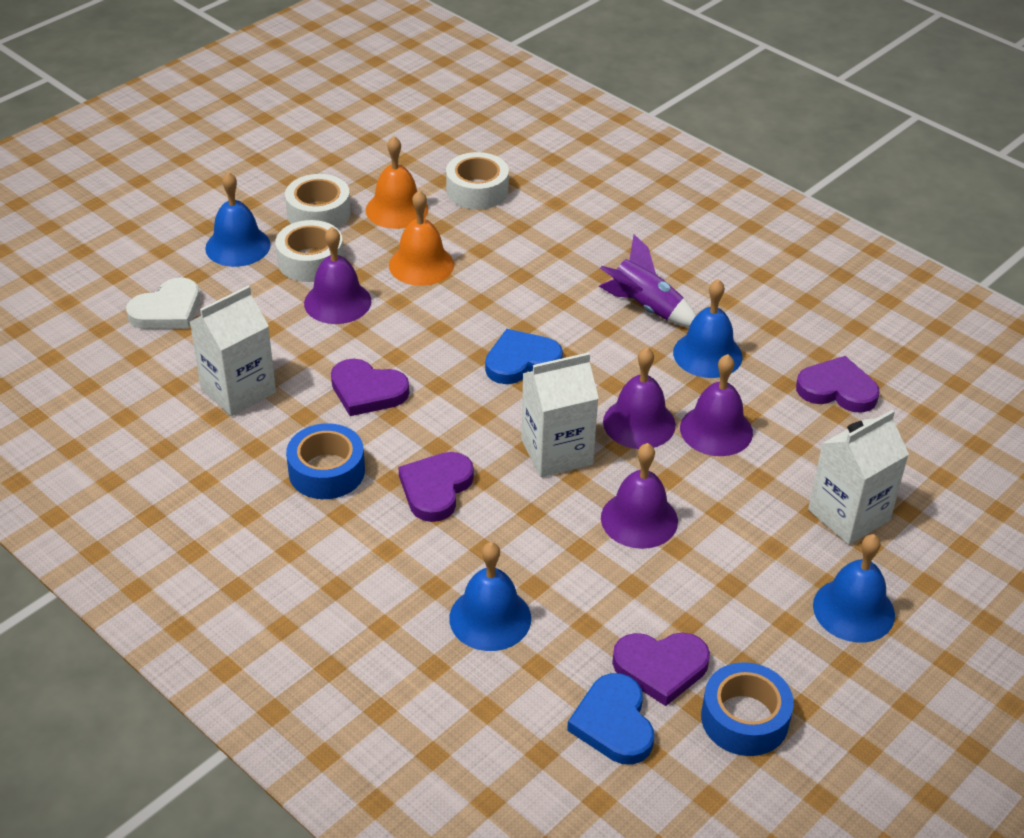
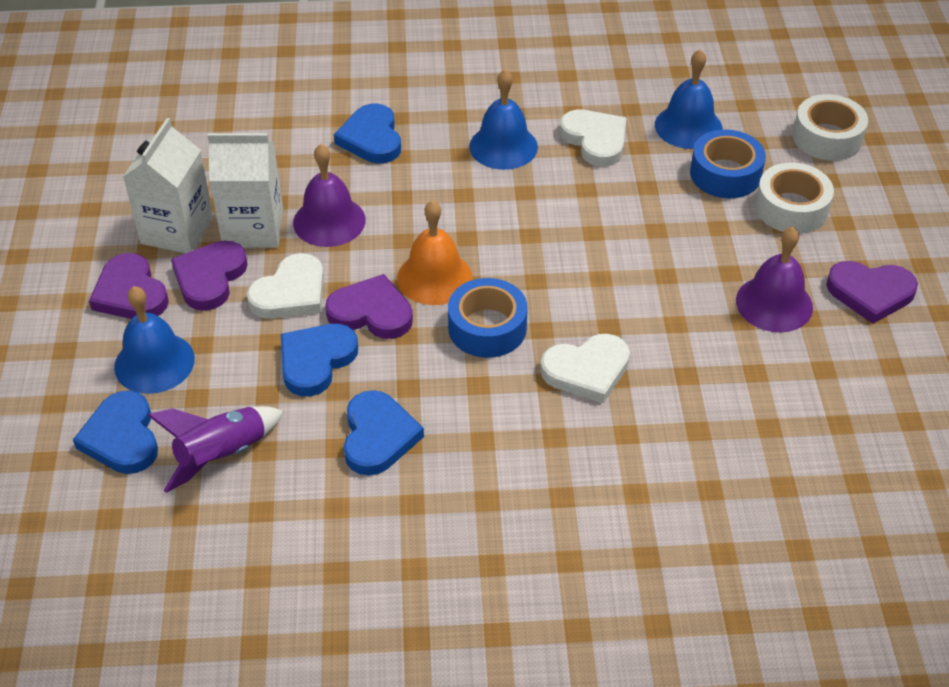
blue bell: 4 -> 3
blue heart: 2 -> 4
orange bell: 2 -> 1
purple bell: 4 -> 2
white carton: 3 -> 2
white heart: 1 -> 3
white tape: 3 -> 2

